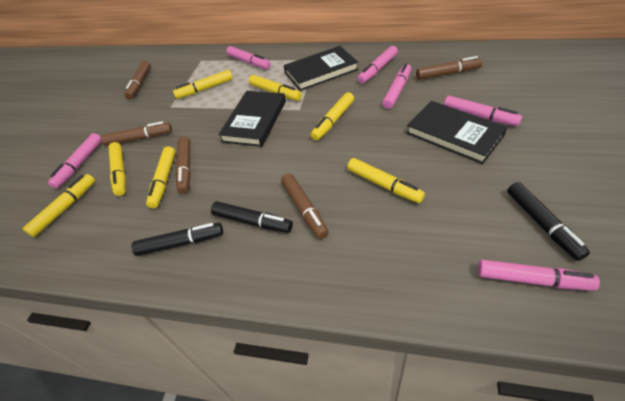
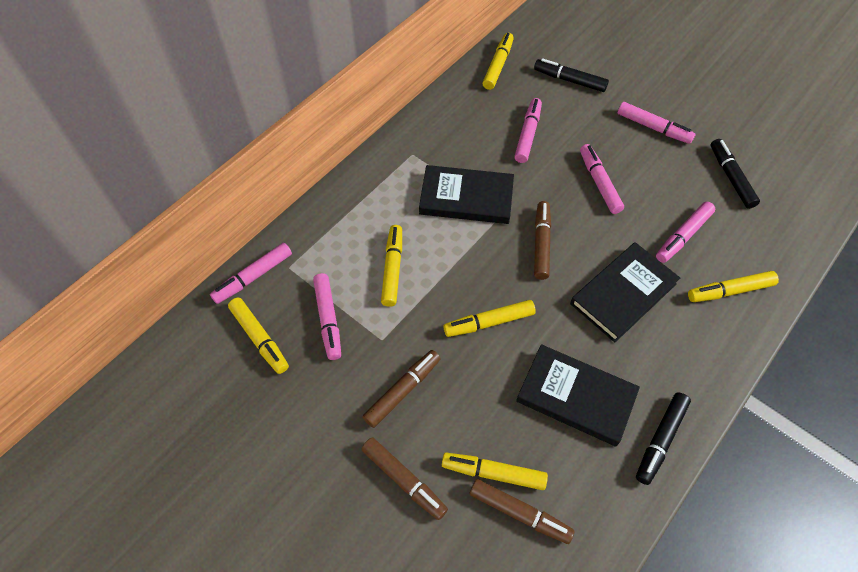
brown marker: 5 -> 4
yellow marker: 7 -> 6

